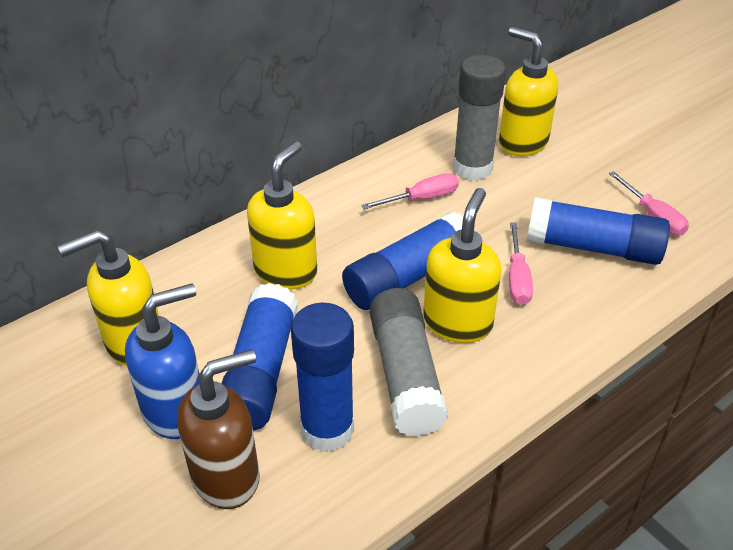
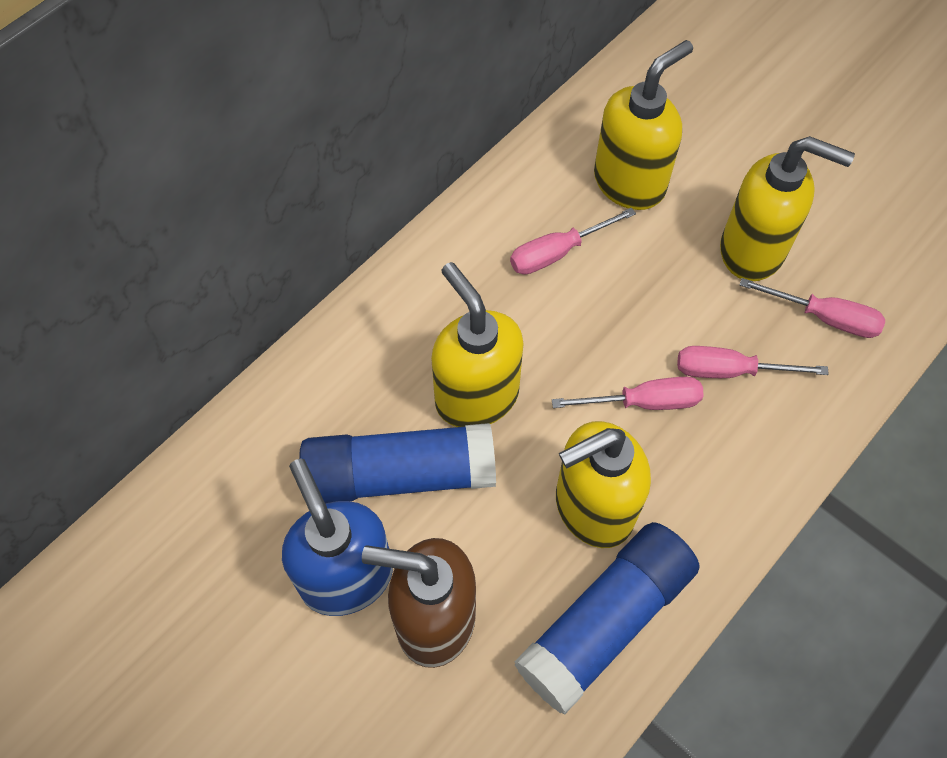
blue glue stick: 4 -> 2
grey glue stick: 2 -> 0
pink screwdriver: 3 -> 4

